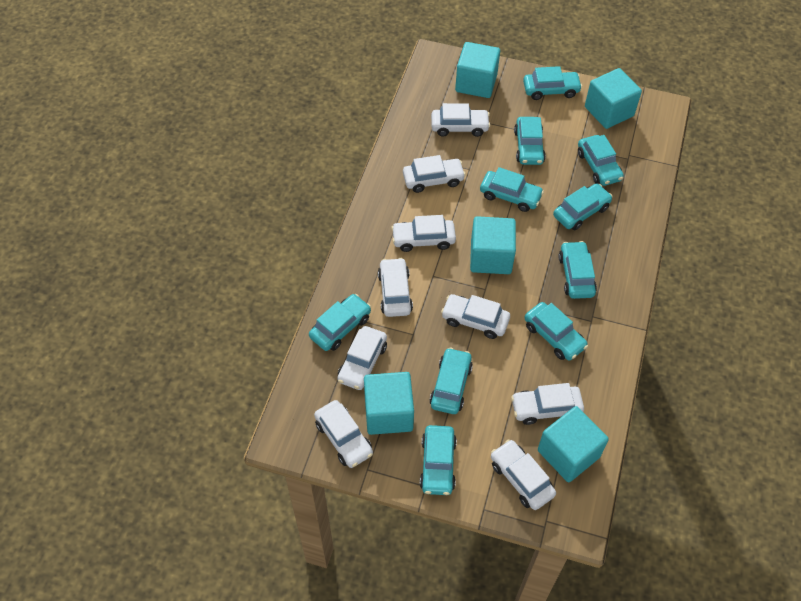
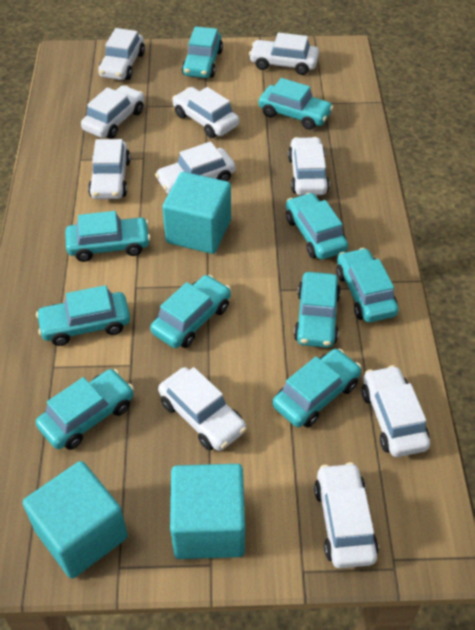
turquoise cube: 5 -> 3
white car: 9 -> 10

